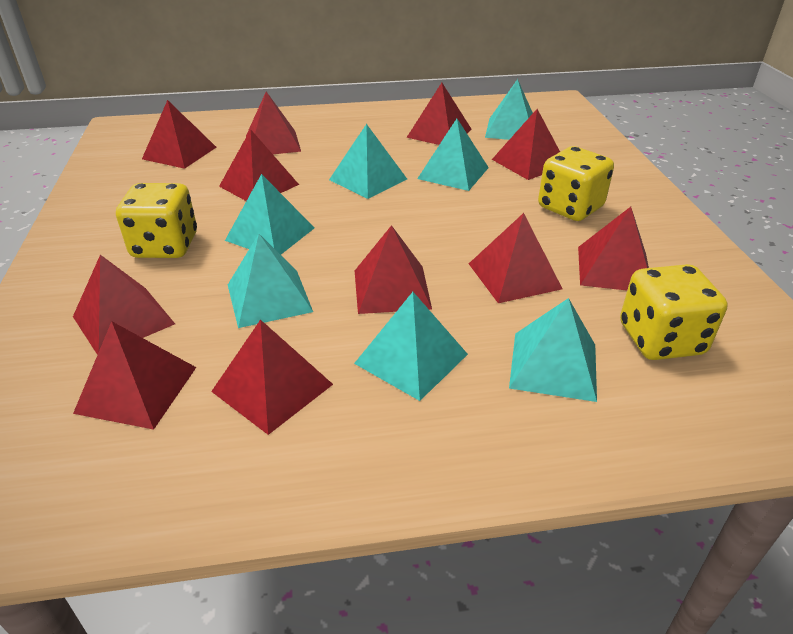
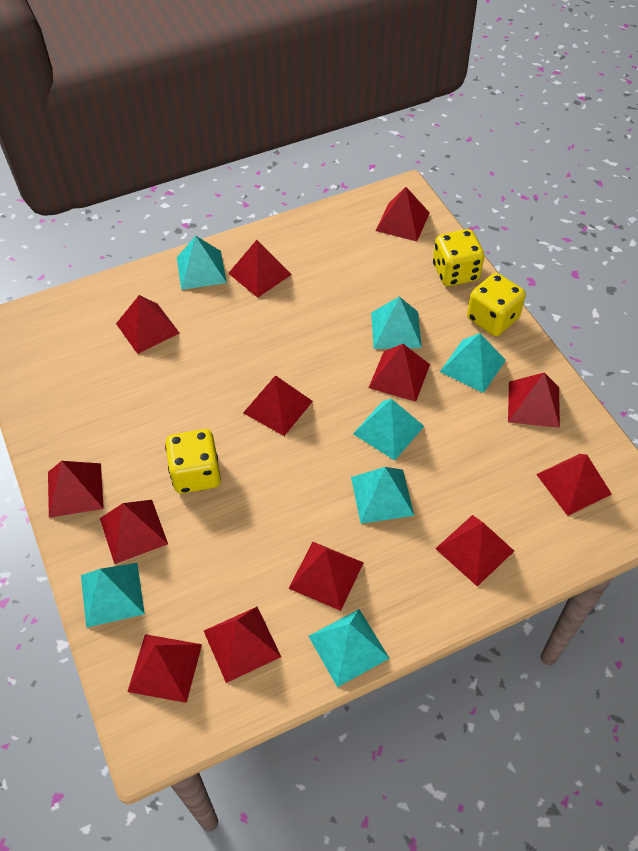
red pyramid: 11 -> 13

